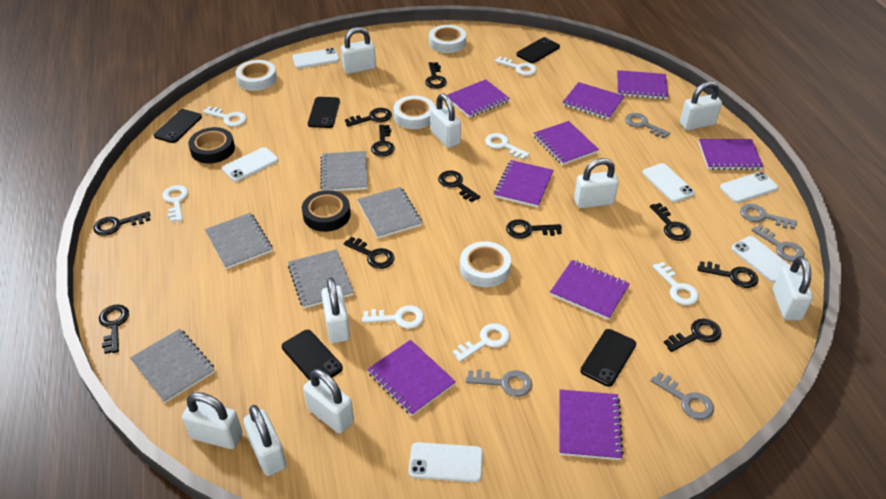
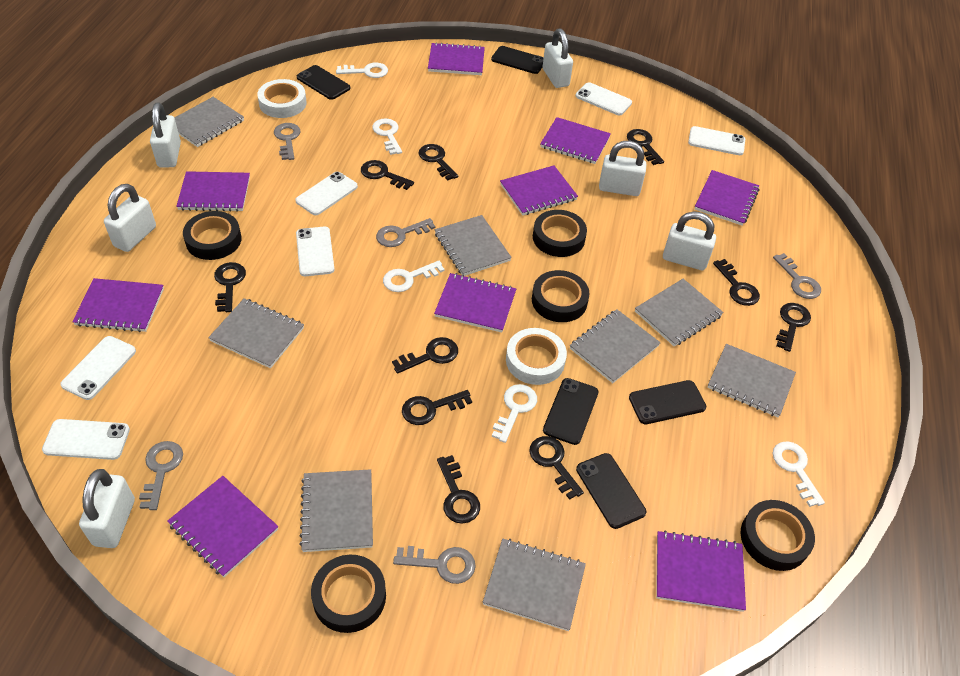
black key: 11 -> 10
black tape: 2 -> 5
grey notebook: 5 -> 8
white key: 7 -> 5
white padlock: 9 -> 6
white tape: 4 -> 2

